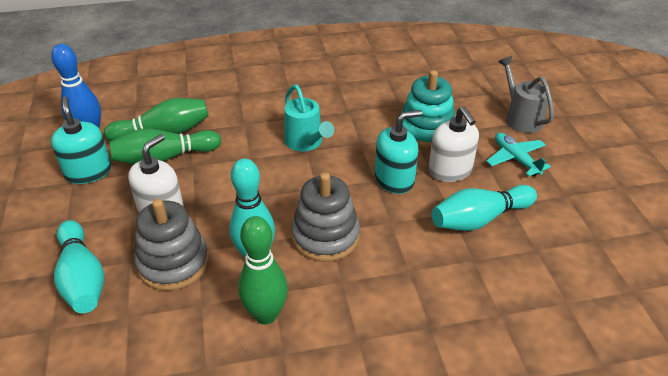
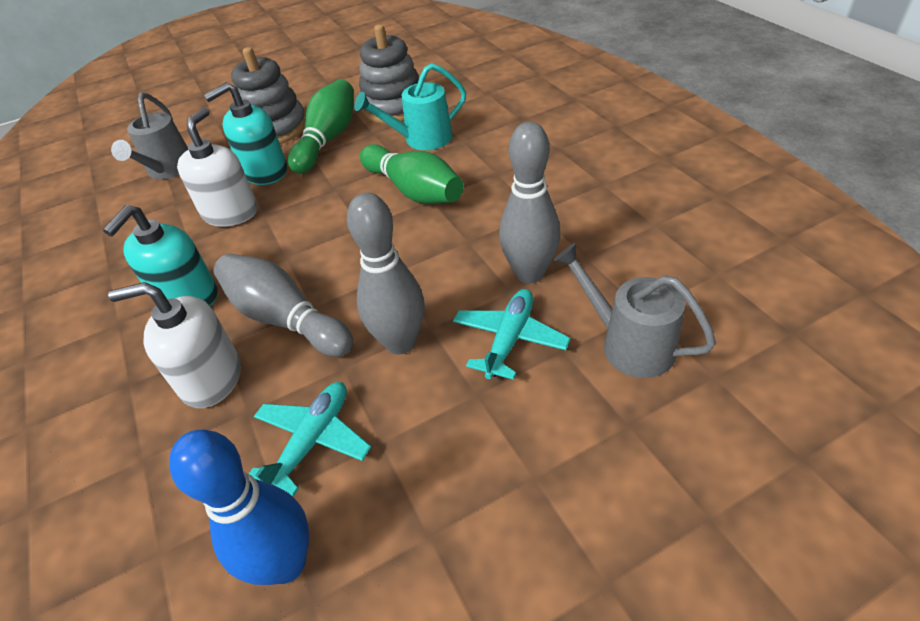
green bowling pin: 3 -> 2
grey bowling pin: 0 -> 3
grey watering can: 1 -> 2
turquoise bowling pin: 3 -> 0
turquoise plane: 1 -> 2
turquoise stacking toy: 1 -> 0

